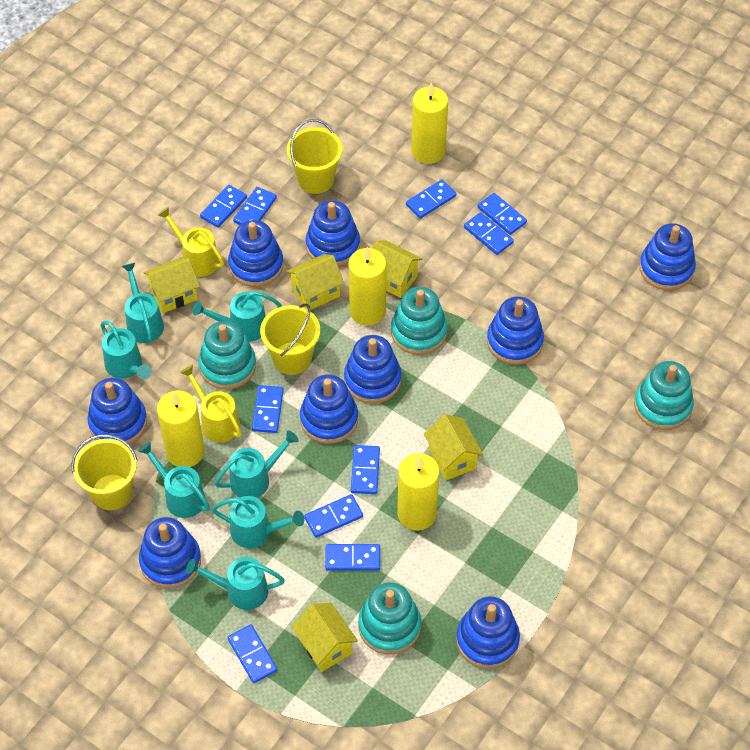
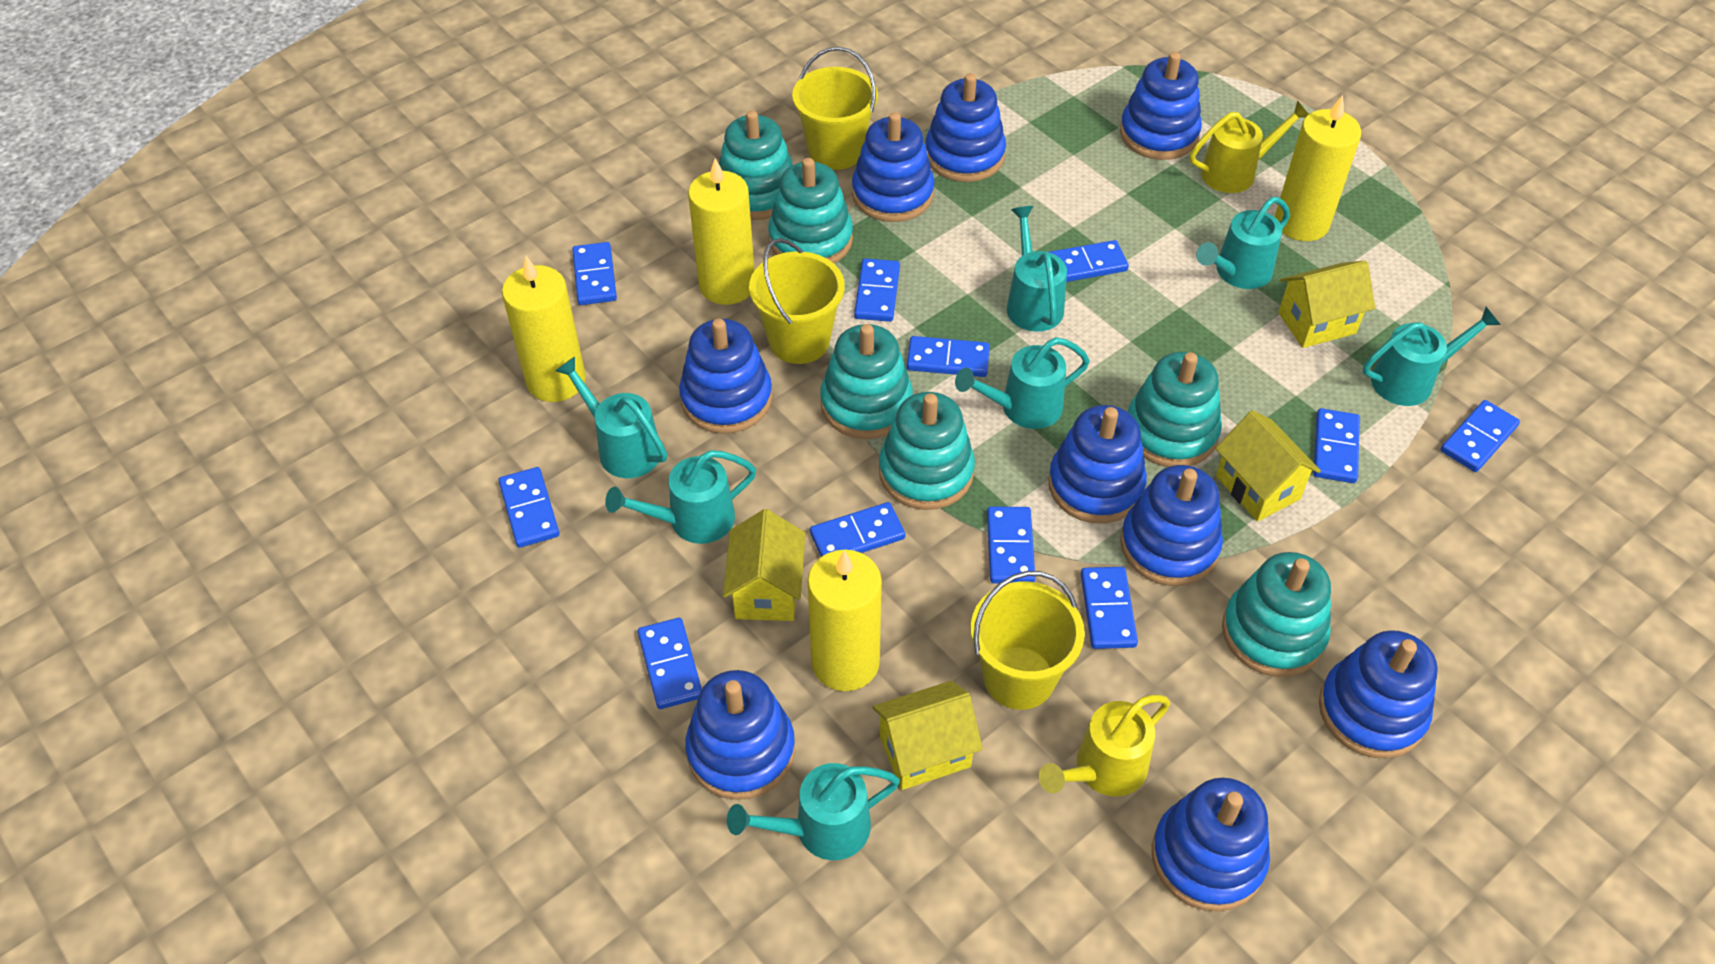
blue domino: 10 -> 11
turquoise stacking toy: 4 -> 6
yellow house: 5 -> 4

